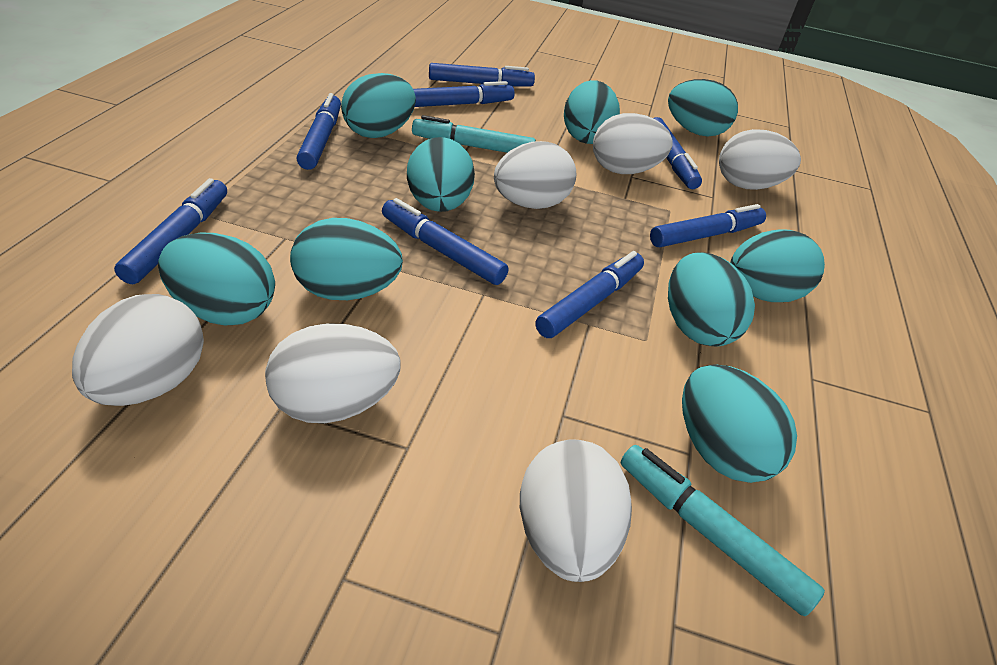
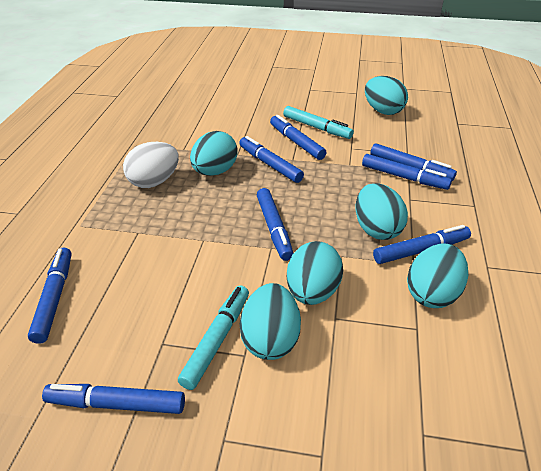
turquoise egg: 9 -> 6
white egg: 6 -> 1

